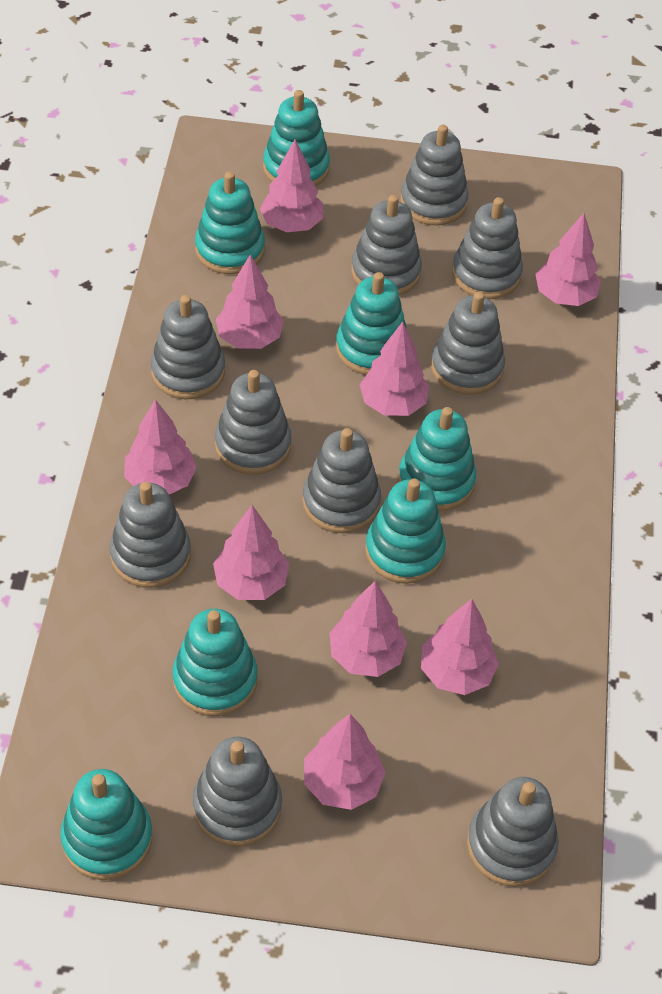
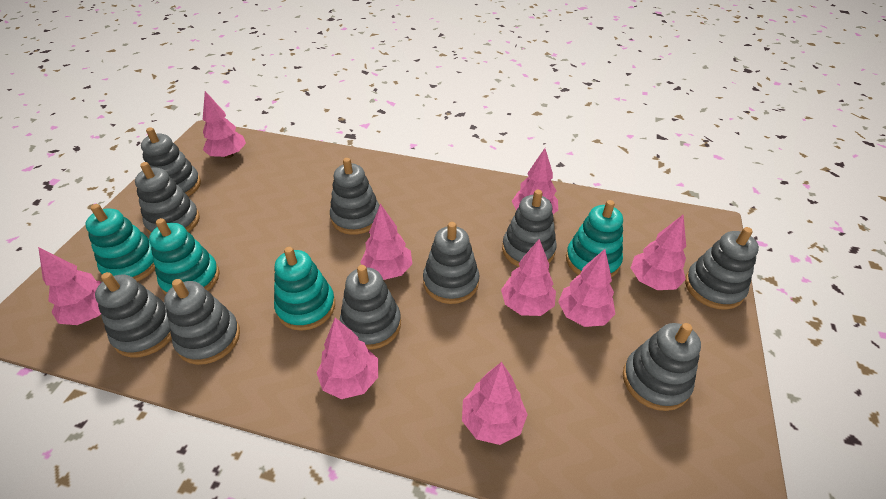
turquoise stacking toy: 7 -> 4

